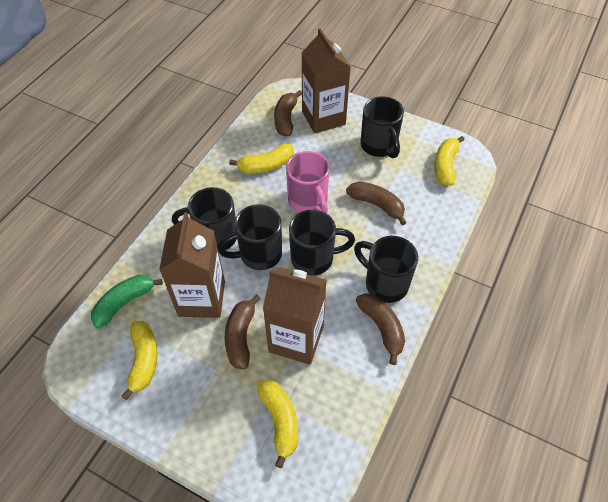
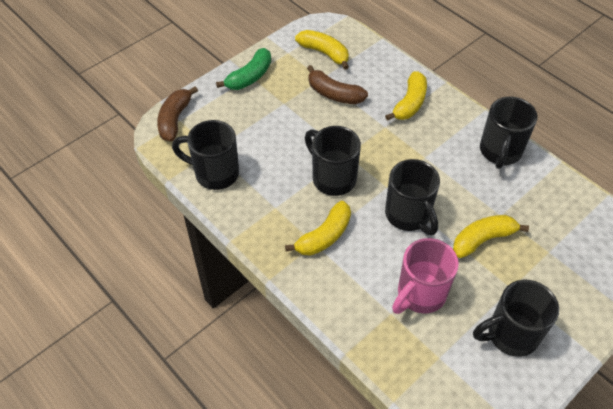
brown banana: 4 -> 2
brown carton: 3 -> 0

